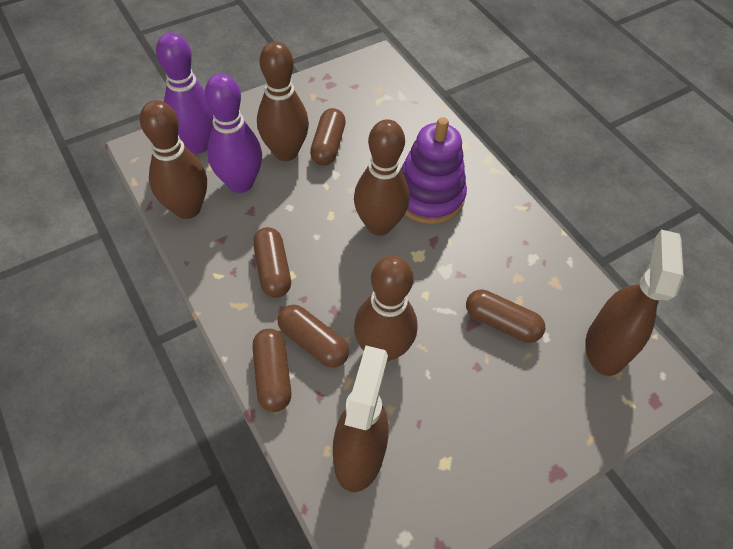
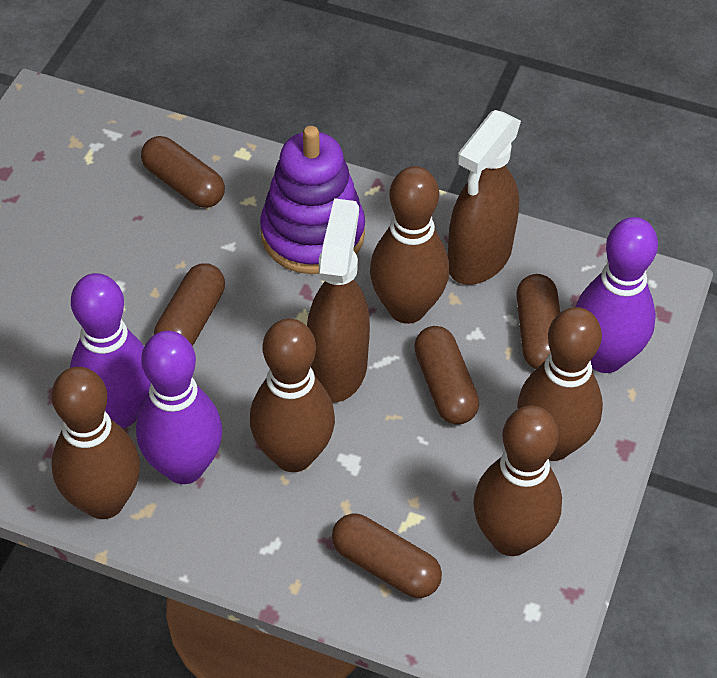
brown bowling pin: 4 -> 5
purple bowling pin: 2 -> 3

